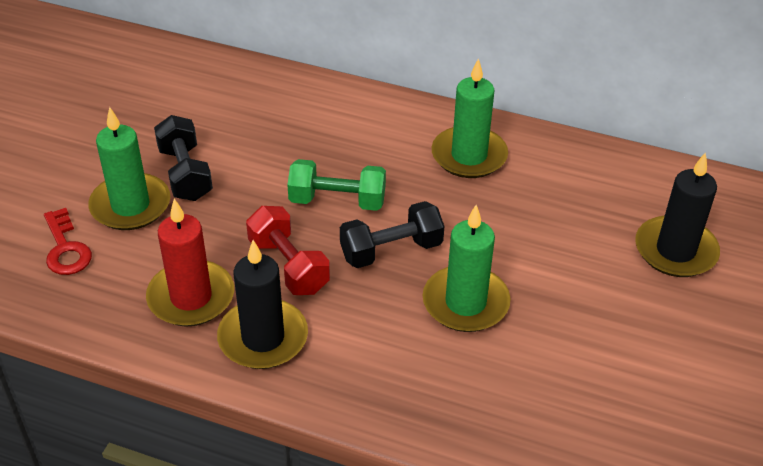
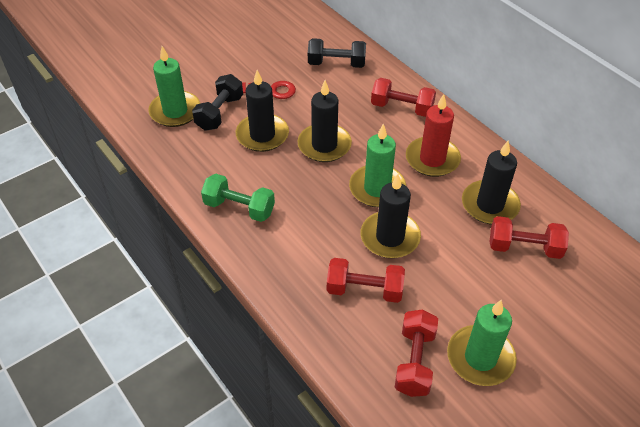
black candle: 2 -> 4
red dumbbell: 1 -> 4

